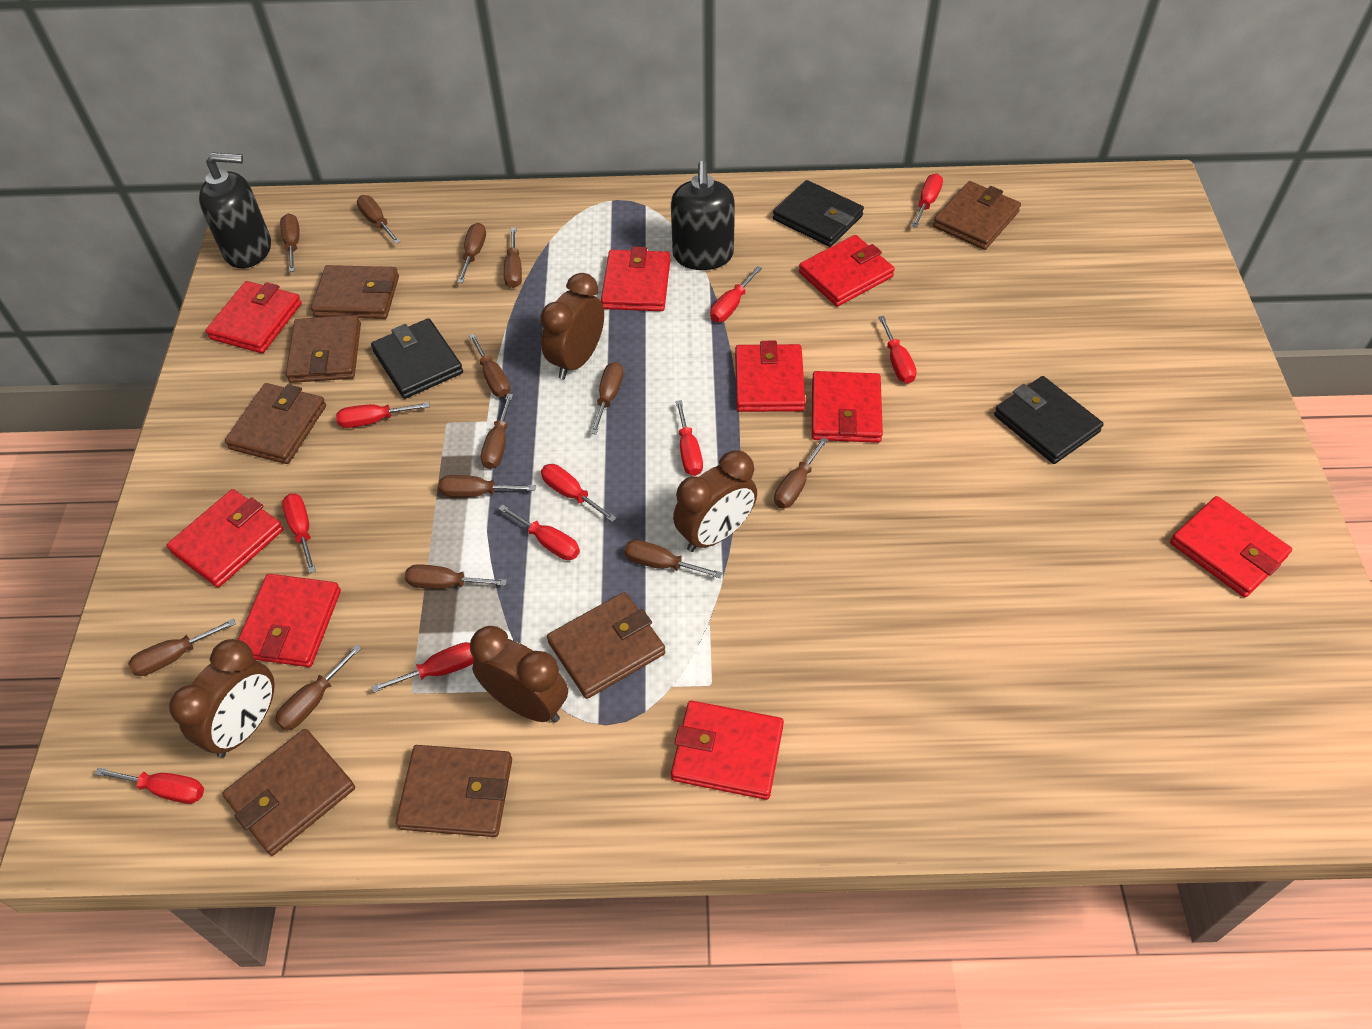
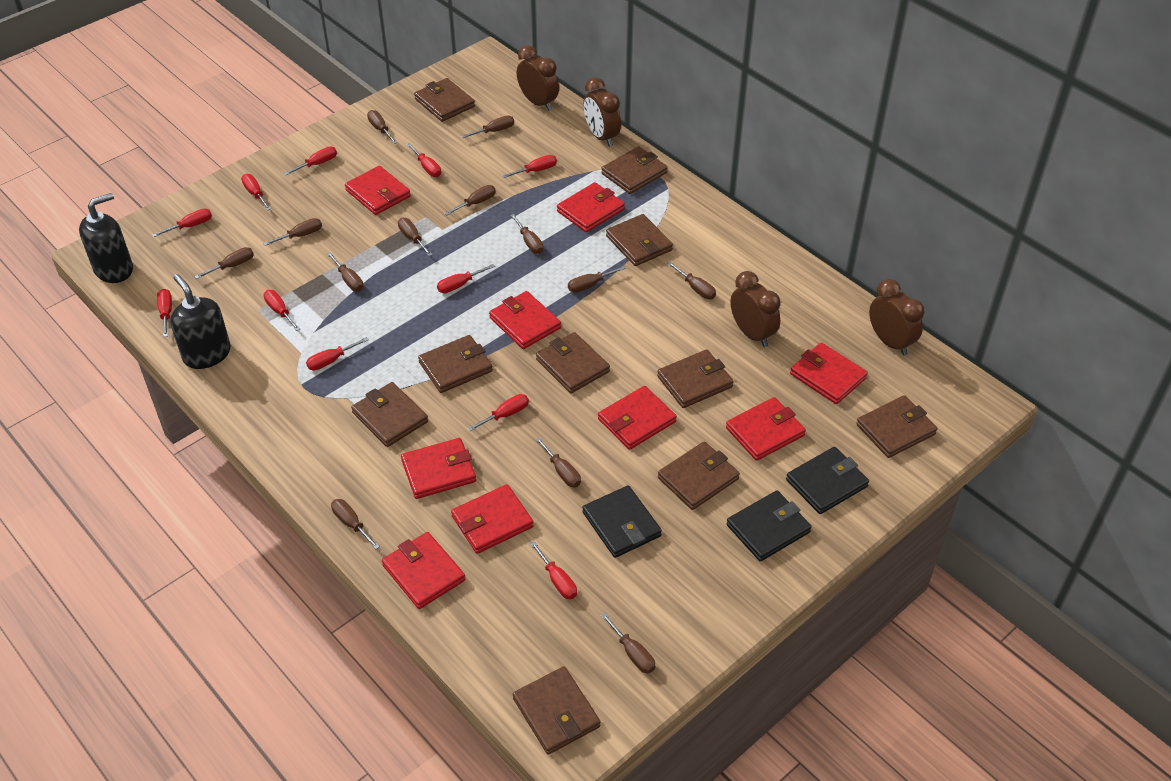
brown wallet: 7 -> 10
red screwdriver: 10 -> 11

